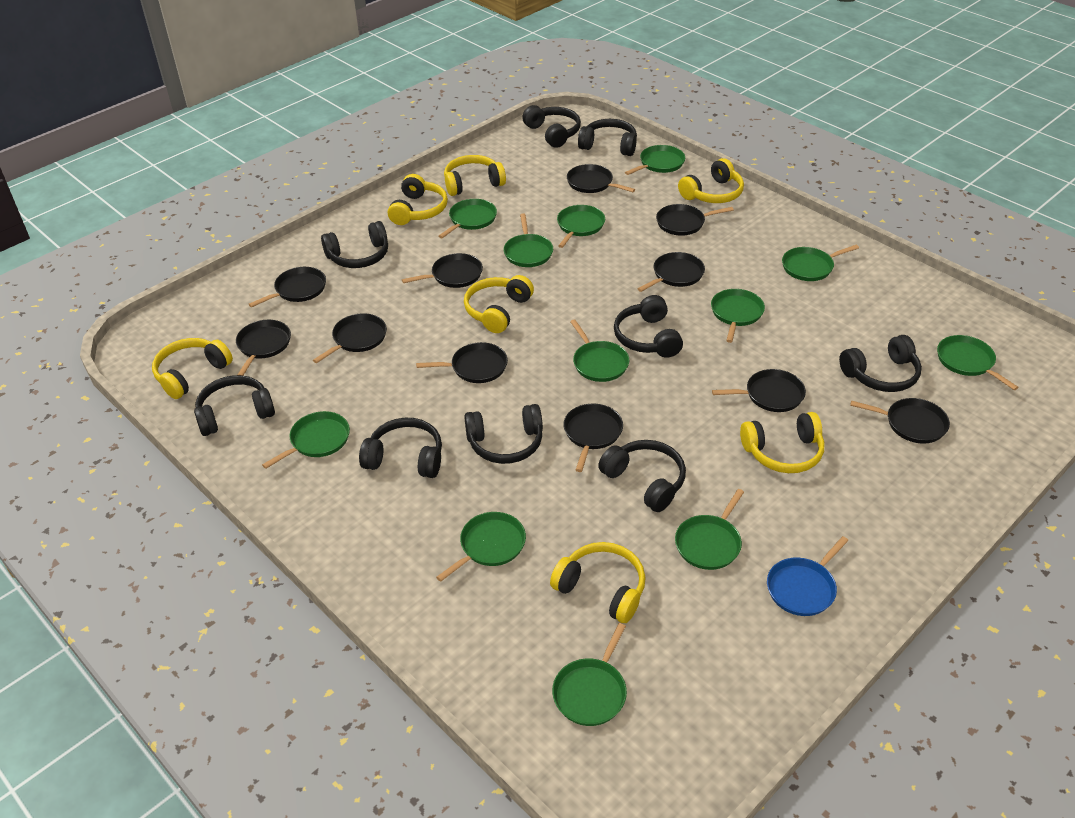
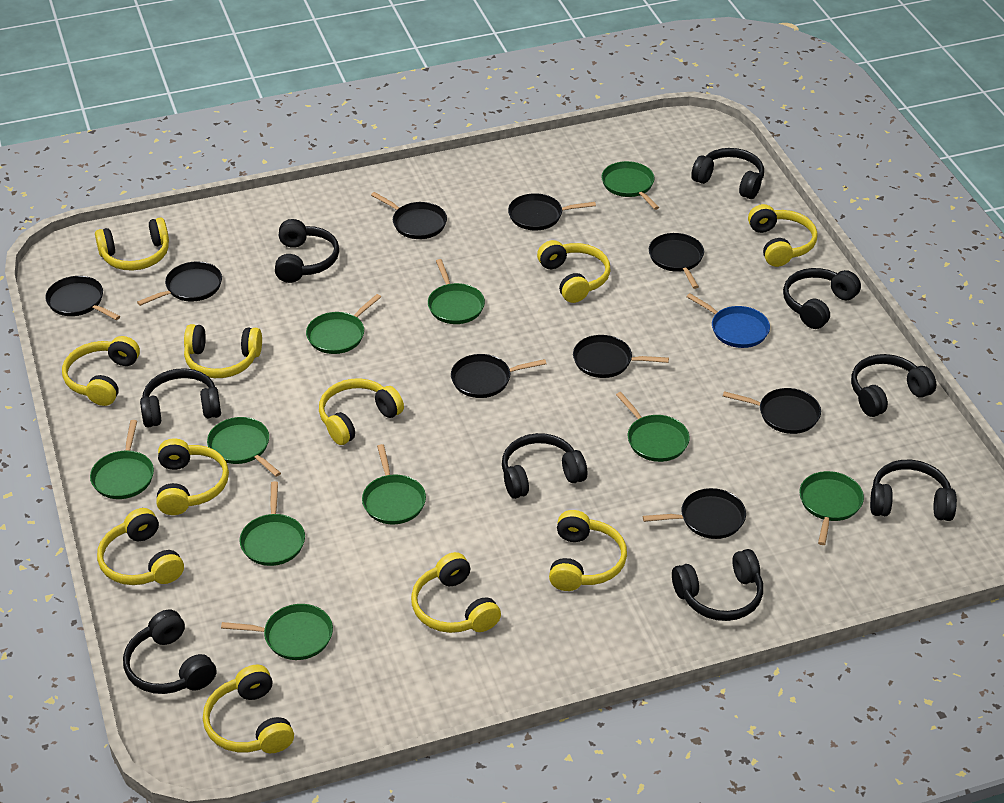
black pan: 11 -> 9
green pan: 12 -> 10
yellow headphones: 7 -> 11

